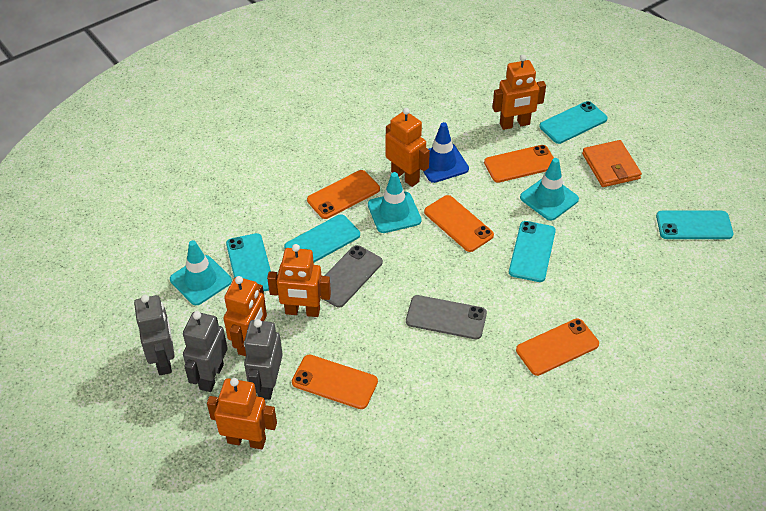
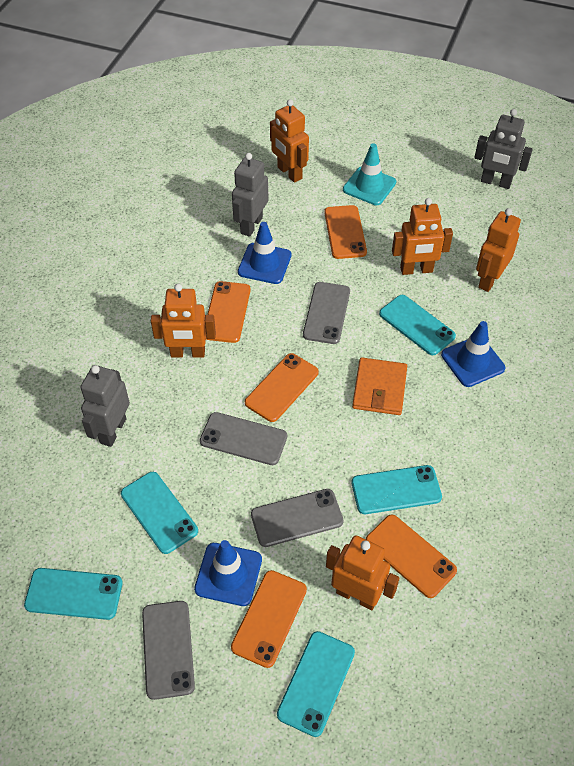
blue traffic cone: 1 -> 3
grey phone: 2 -> 4
turquoise traffic cone: 3 -> 1

